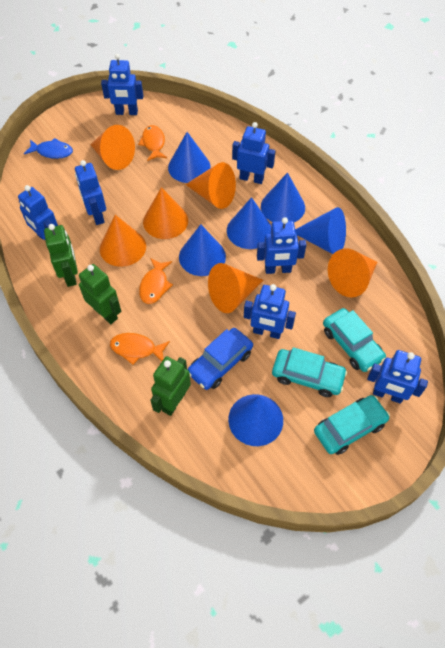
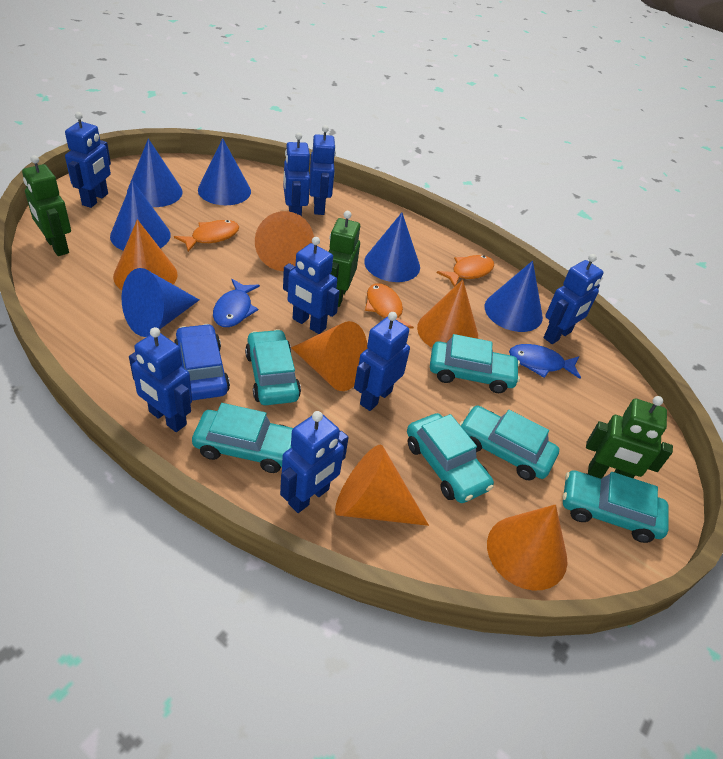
blue fish: 1 -> 2
blue robot: 7 -> 8
turquoise car: 3 -> 6

